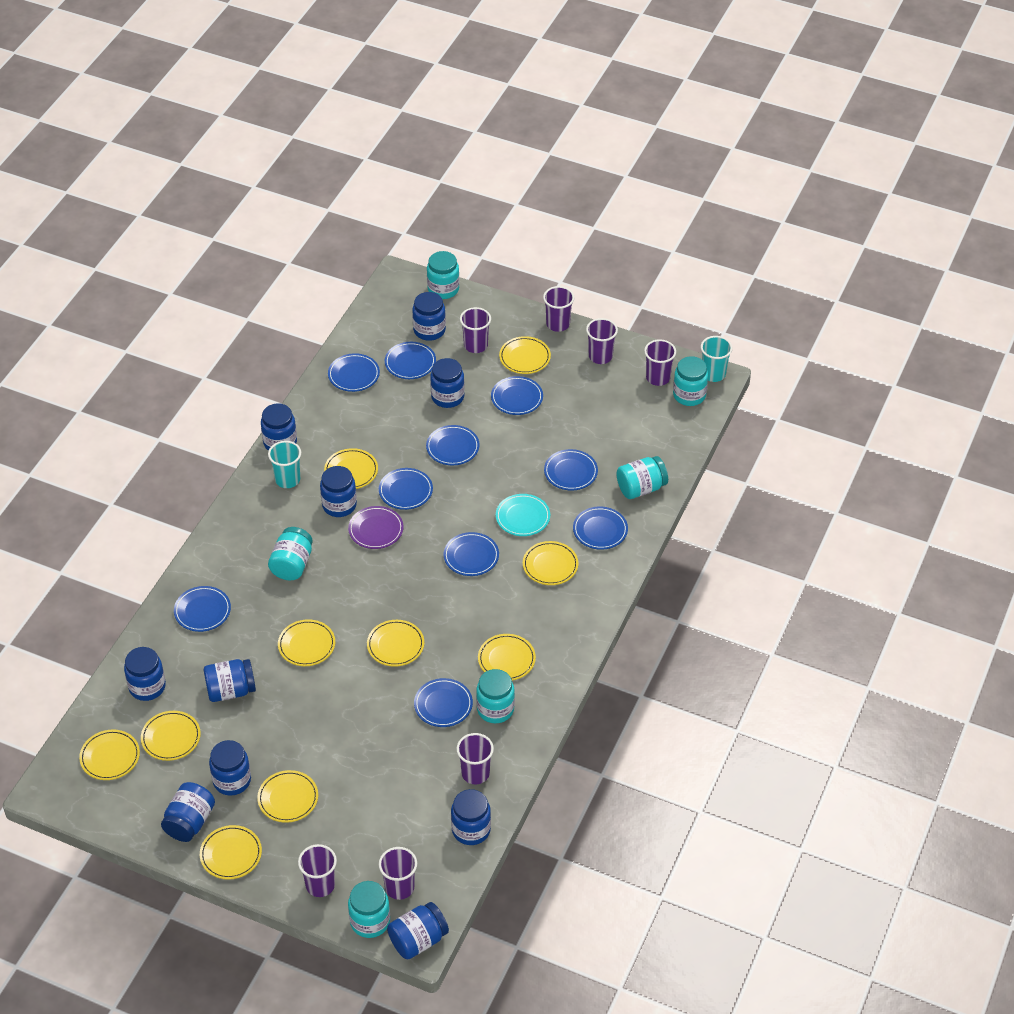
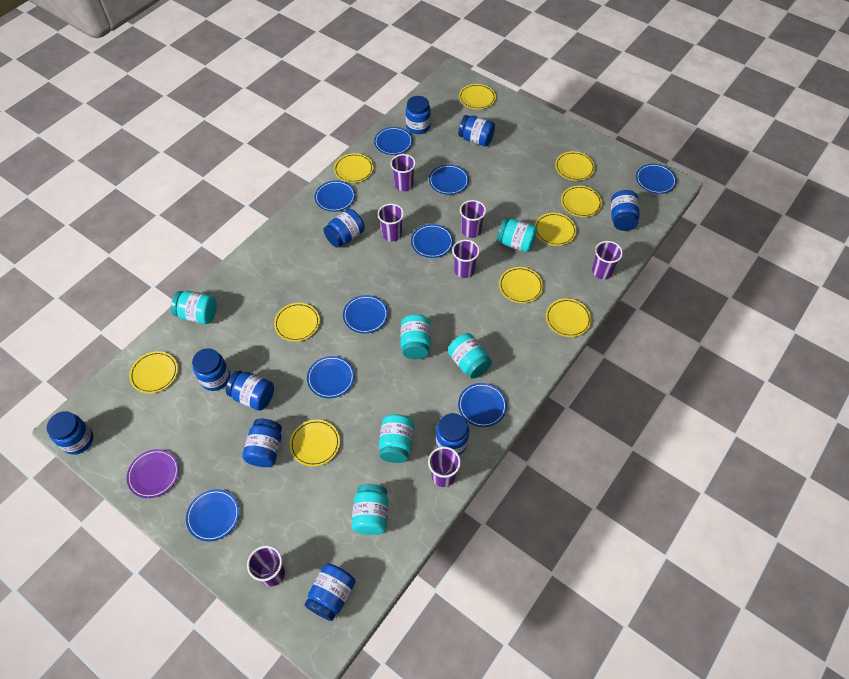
blue plate: 10 -> 9
turquoise cup: 2 -> 0
turquoise plate: 1 -> 0

